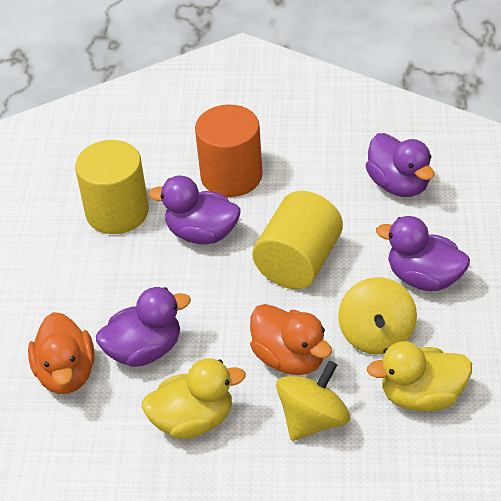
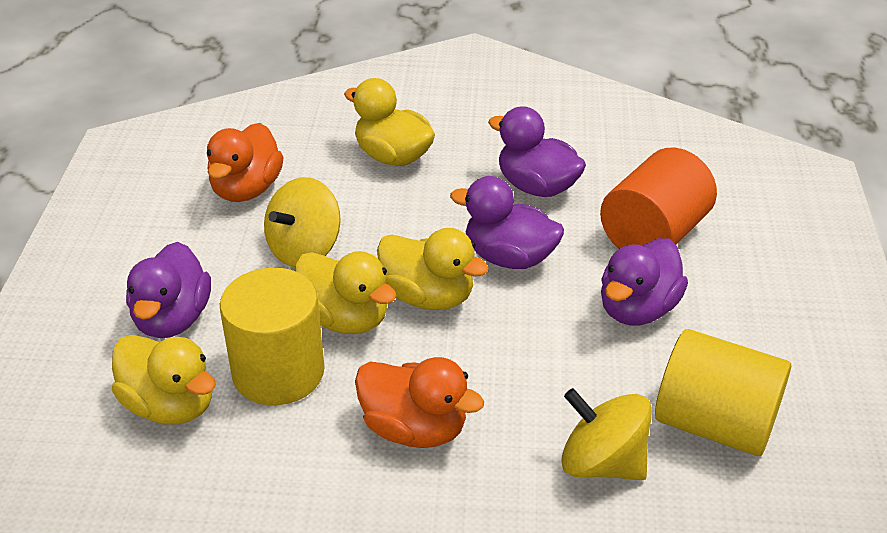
yellow duck: 2 -> 4

